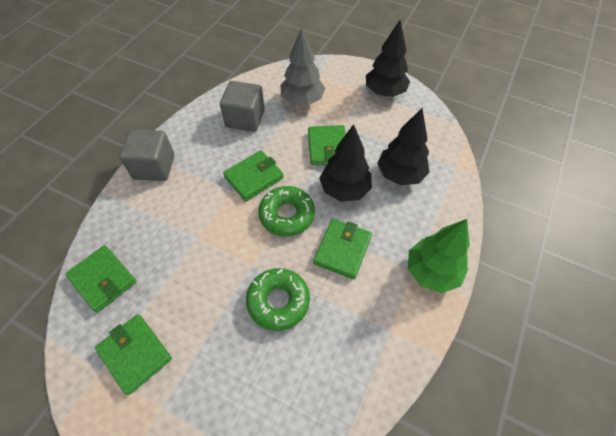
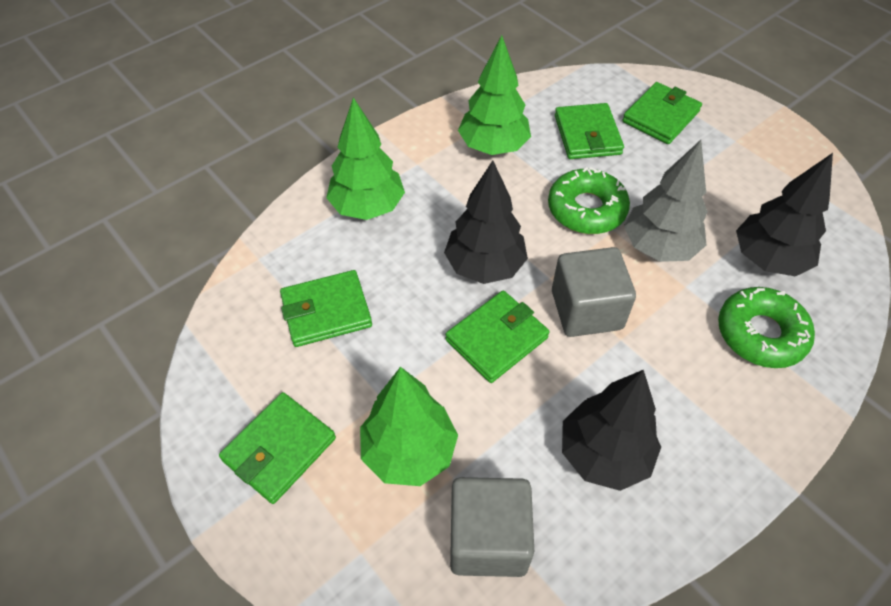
green tree: 1 -> 3

